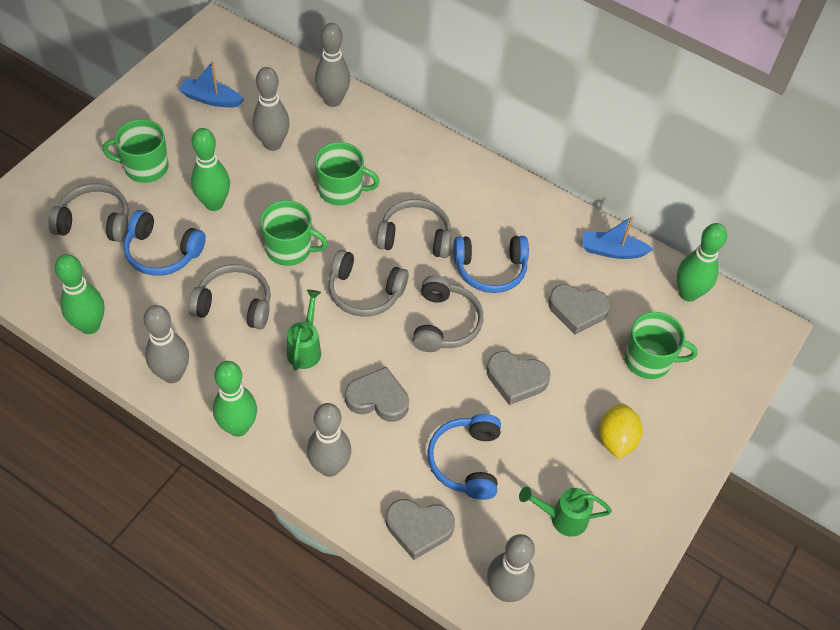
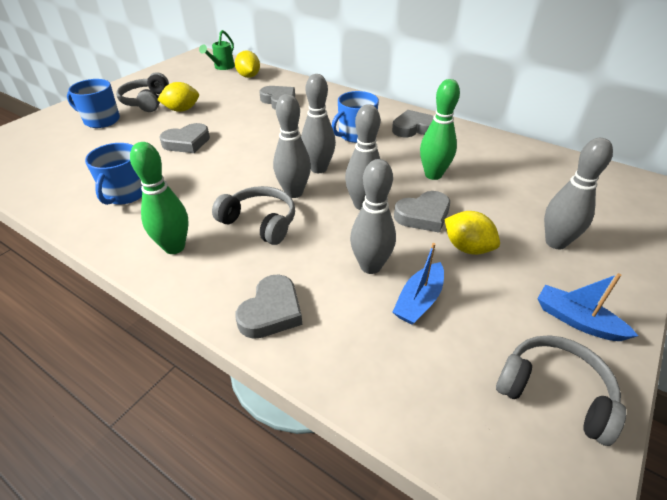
blue headphones: 3 -> 0
blue mug: 0 -> 3
green bowling pin: 4 -> 2
green mug: 4 -> 0
green watering can: 2 -> 1
grey headphones: 5 -> 3
grey heart: 4 -> 5
yellow lemon: 1 -> 3

